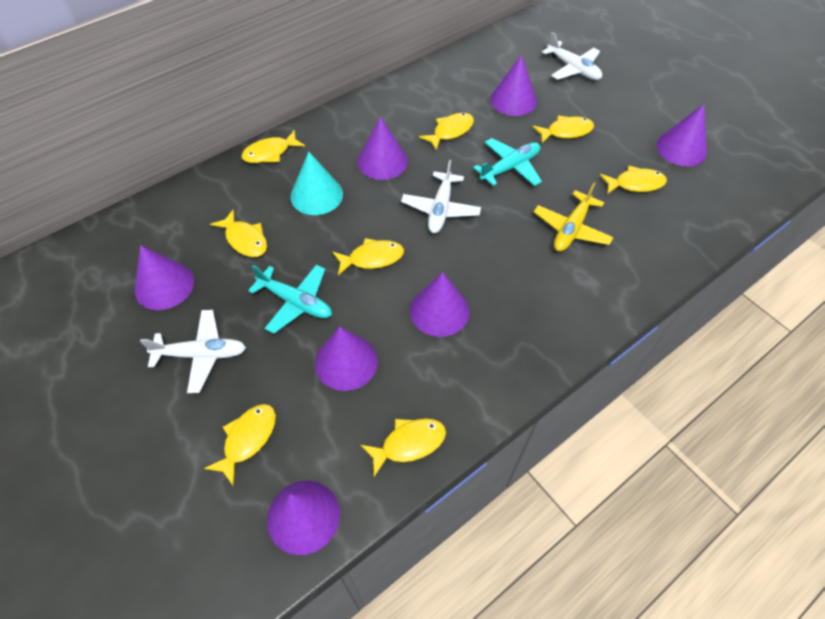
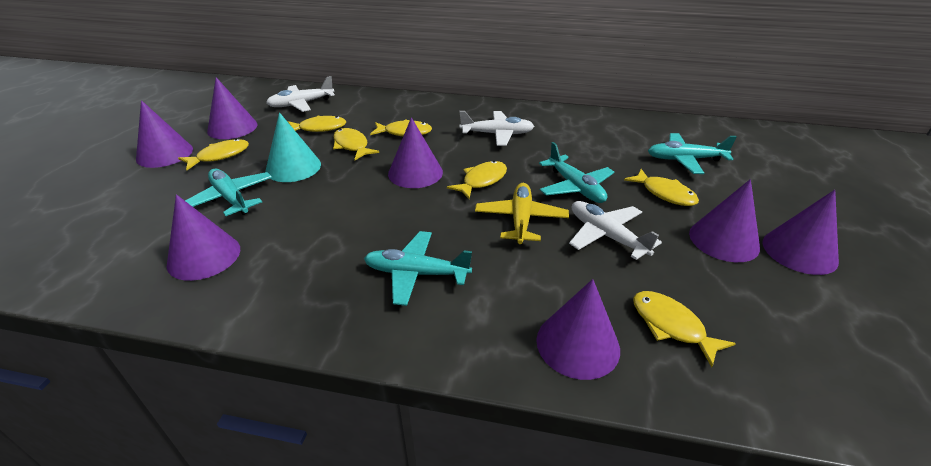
turquoise plane: 2 -> 4
yellow fish: 8 -> 7

